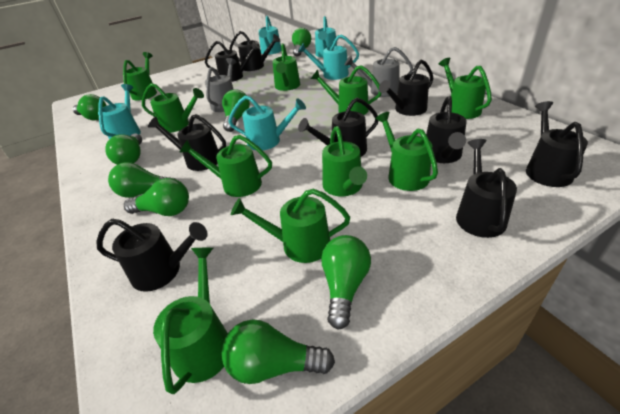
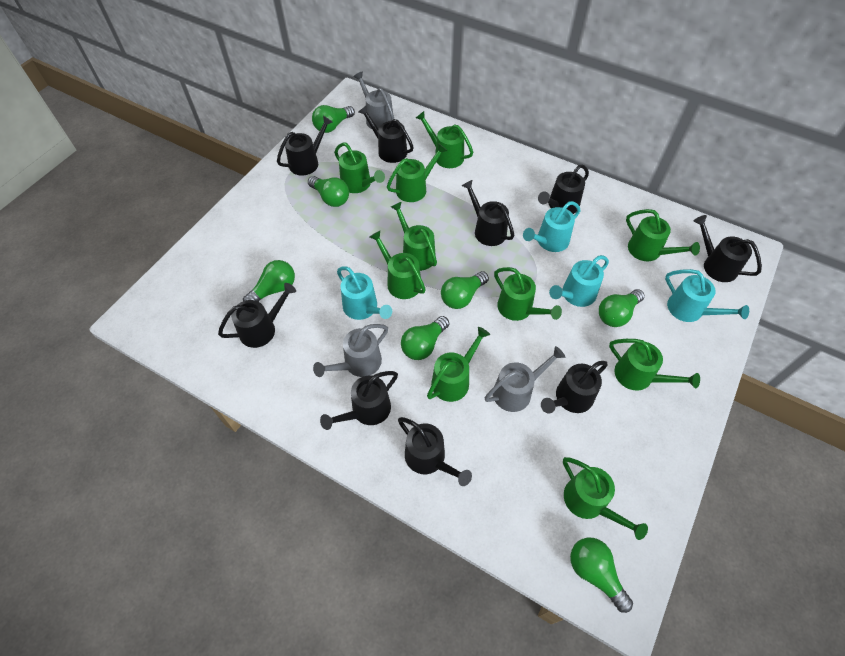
green light bulb: 8 -> 7
grey watering can: 2 -> 3
turquoise watering can: 5 -> 4

